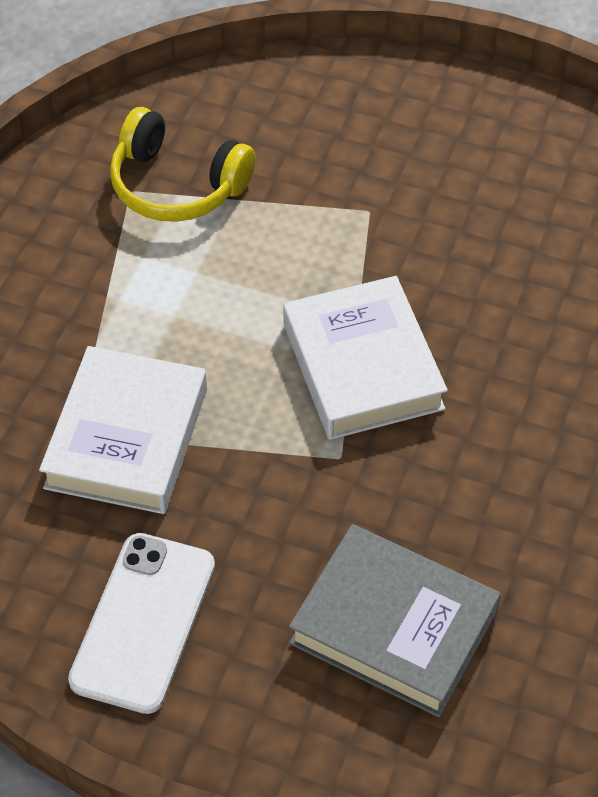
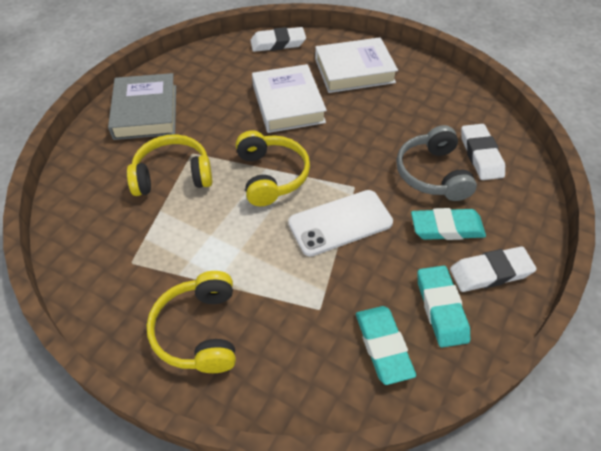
grey headphones: 0 -> 1
turquoise eraser: 0 -> 3
white eraser: 0 -> 3
yellow headphones: 1 -> 3

